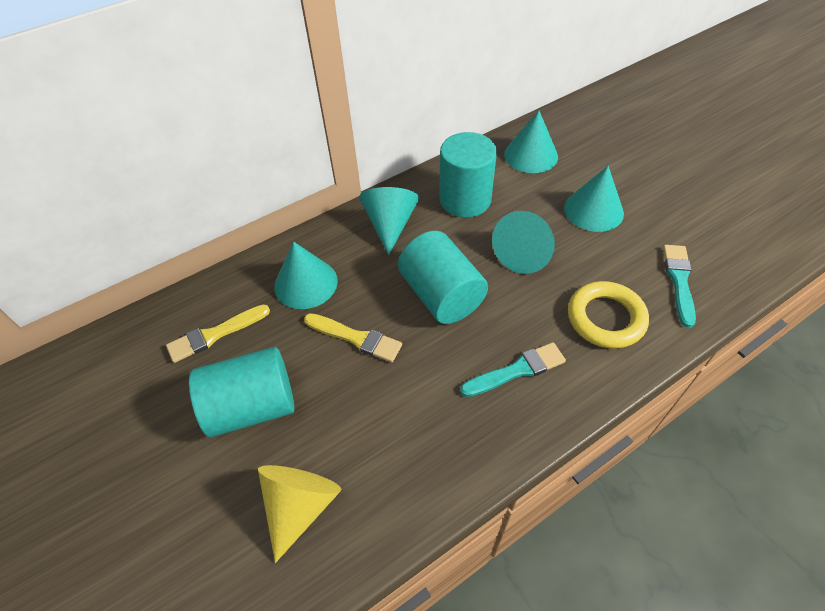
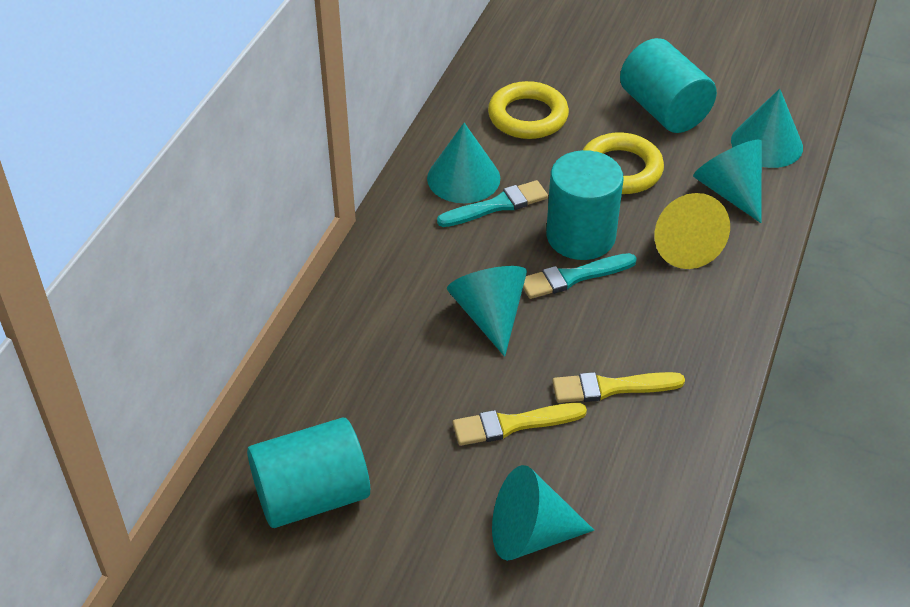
yellow ring: 1 -> 2

